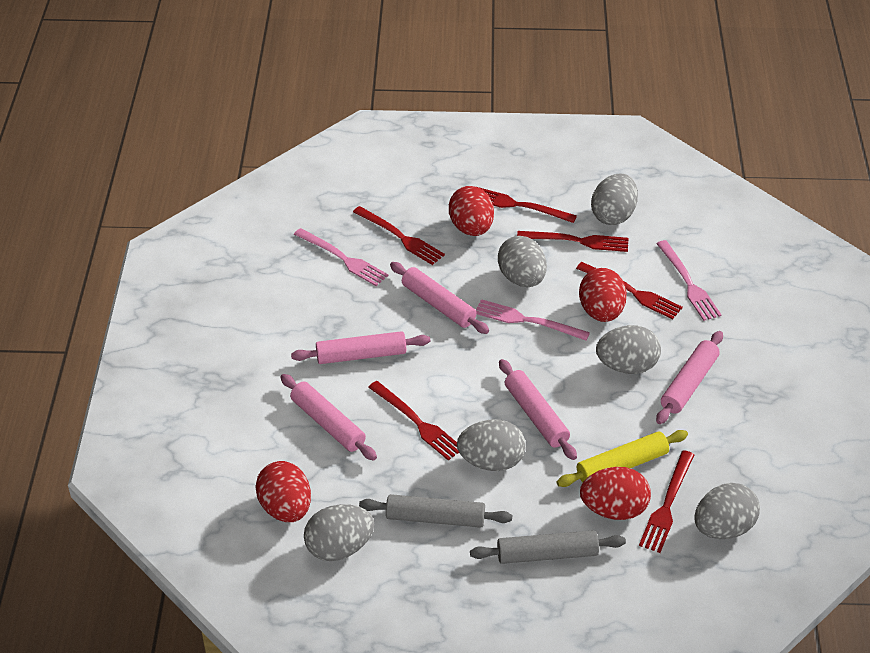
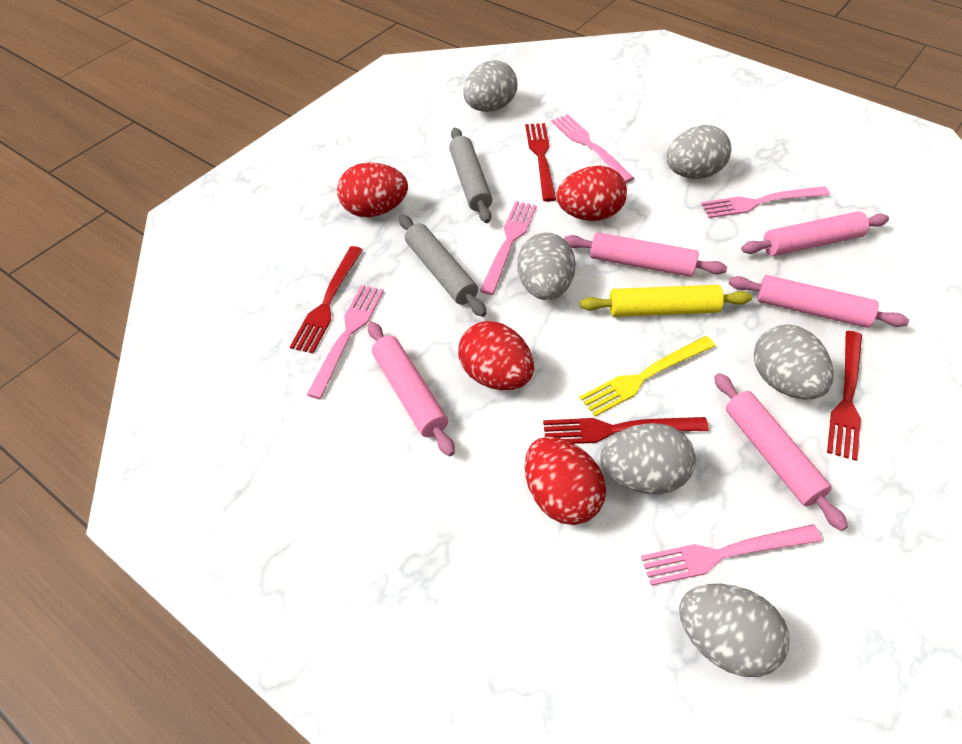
pink fork: 3 -> 5
red fork: 6 -> 4
yellow fork: 0 -> 1

